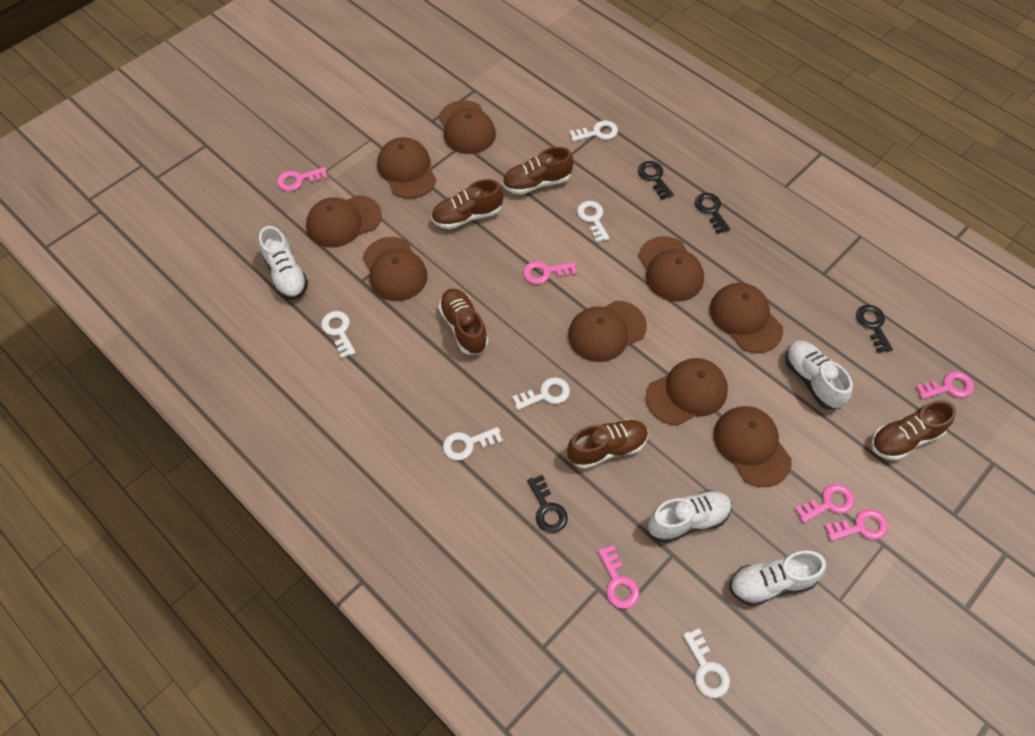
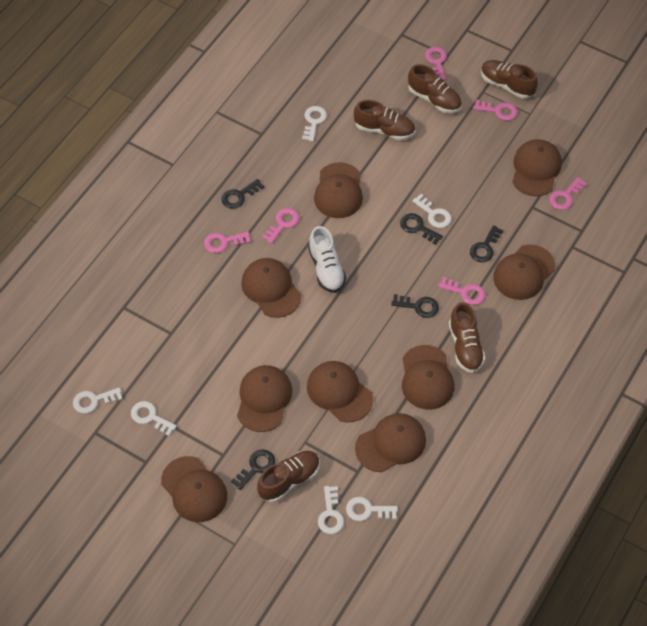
black key: 4 -> 5
white shoe: 4 -> 1

